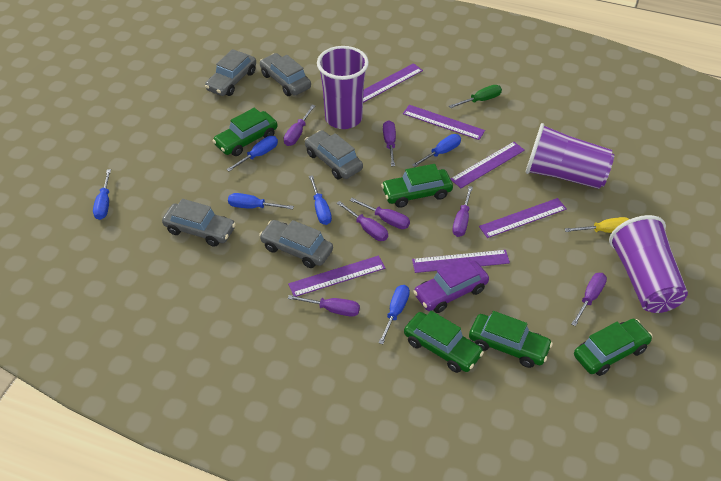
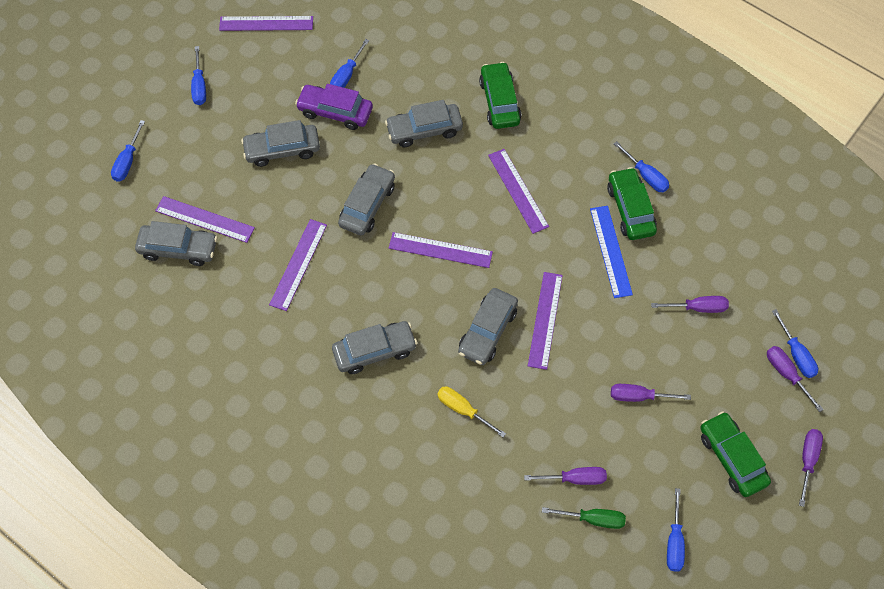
blue ruler: 0 -> 1
green car: 5 -> 3
grey car: 5 -> 6
purple cup: 3 -> 0
purple screwdriver: 7 -> 5

